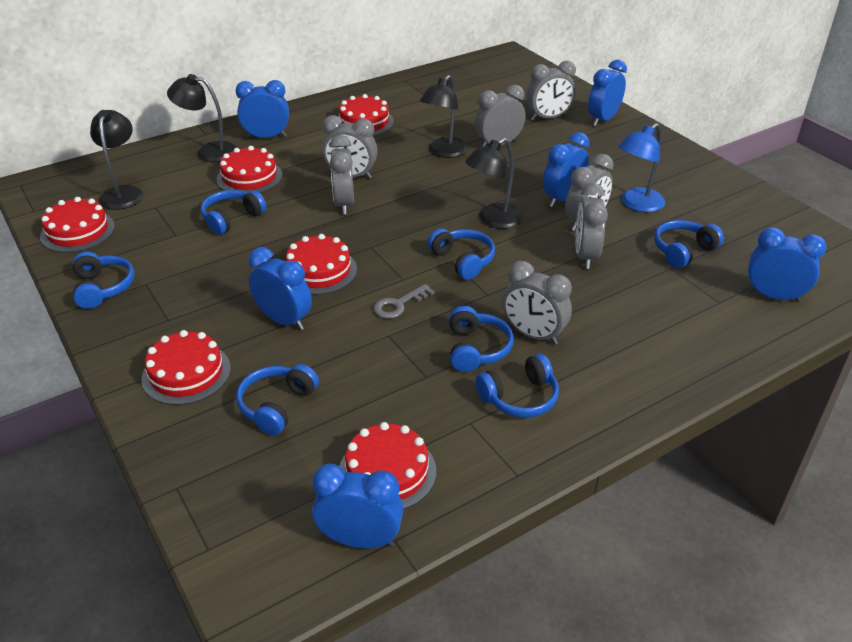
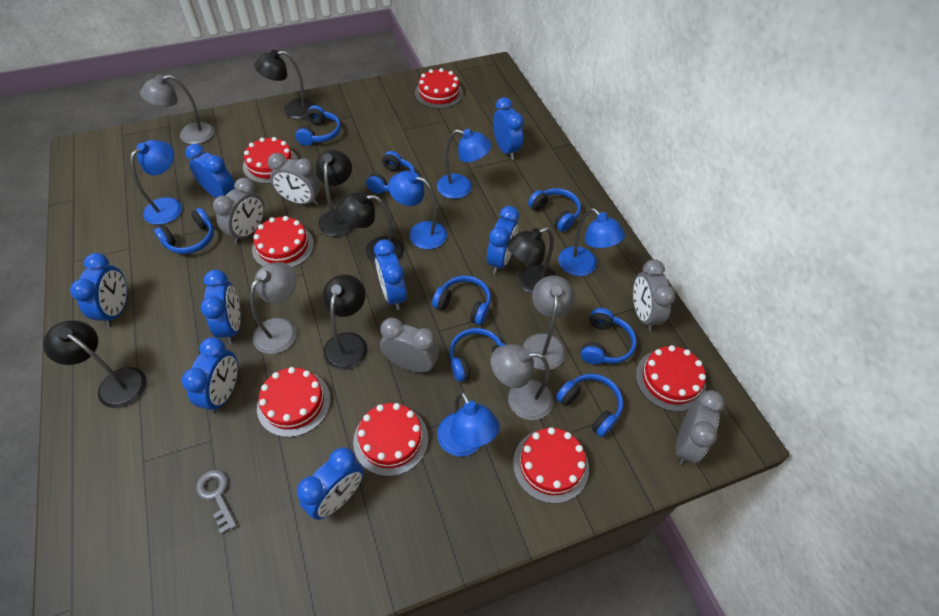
black lamp: 4 -> 6
blue clock: 6 -> 8
blue headphones: 7 -> 8
blue lamp: 1 -> 5
grey clock: 7 -> 5
grey lamp: 0 -> 4
red cake: 6 -> 7

